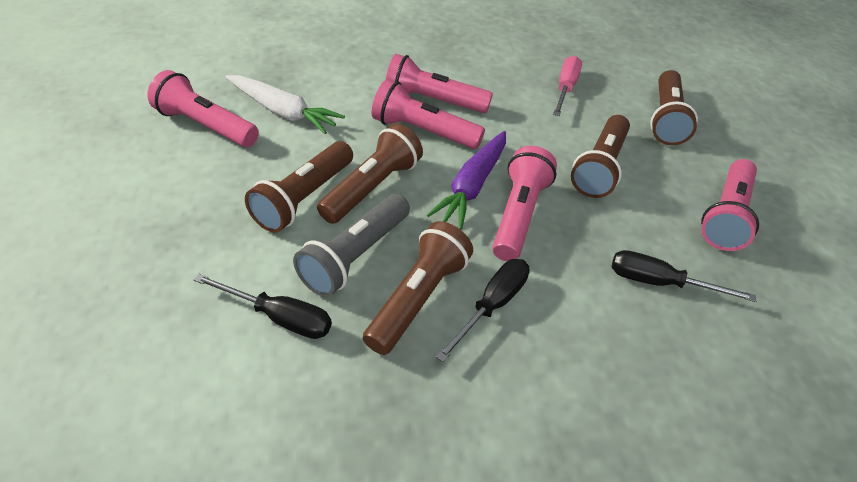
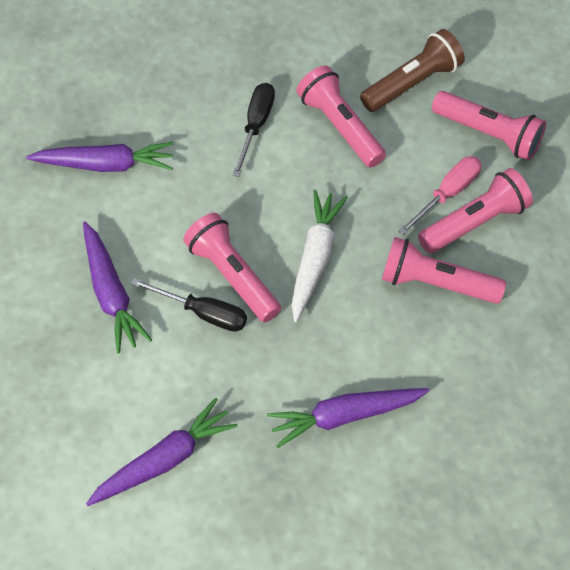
black screwdriver: 3 -> 2
brown flashlight: 5 -> 1
grey flashlight: 1 -> 0
purple carrot: 1 -> 4

